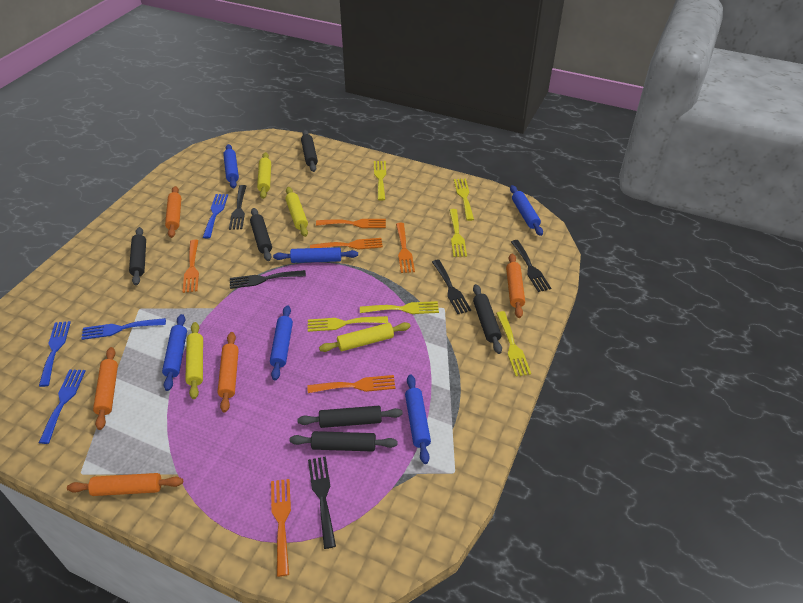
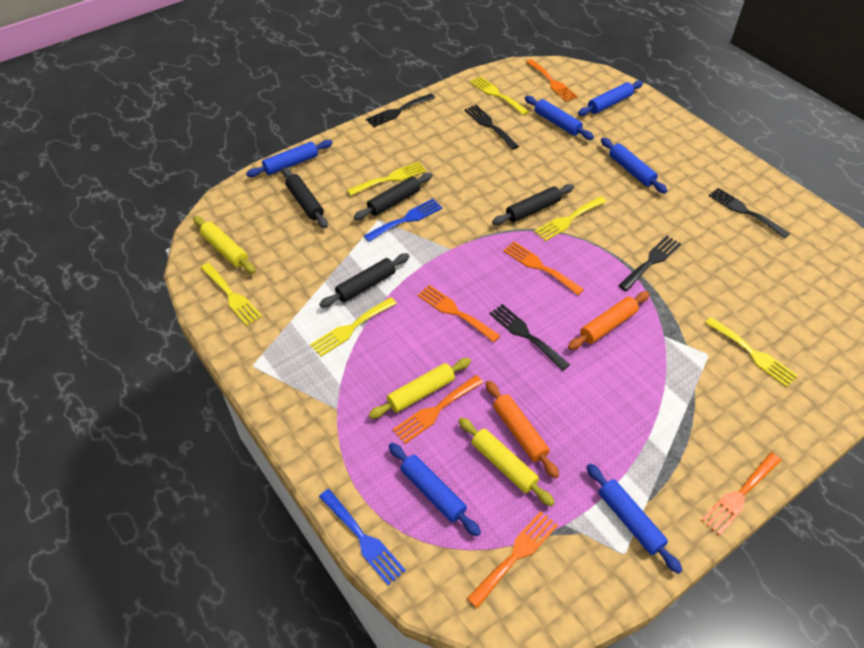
black rolling pin: 6 -> 4
blue fork: 4 -> 2
orange rolling pin: 5 -> 2
yellow rolling pin: 4 -> 3

